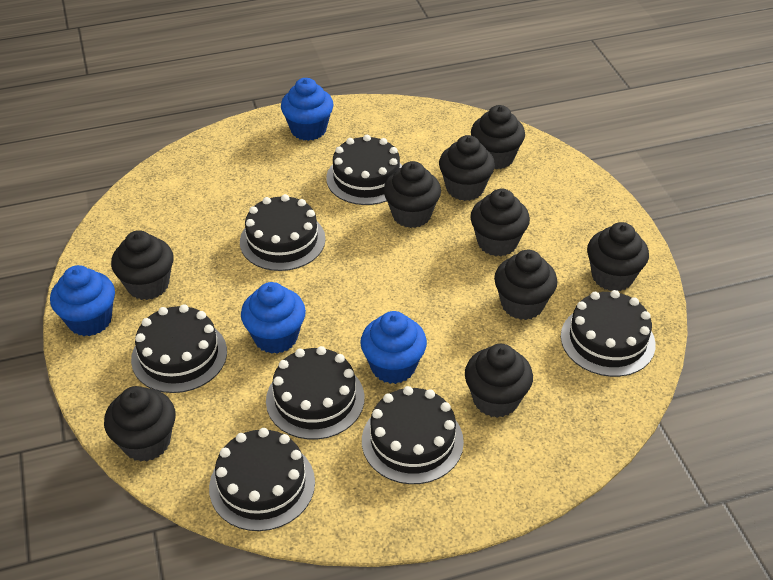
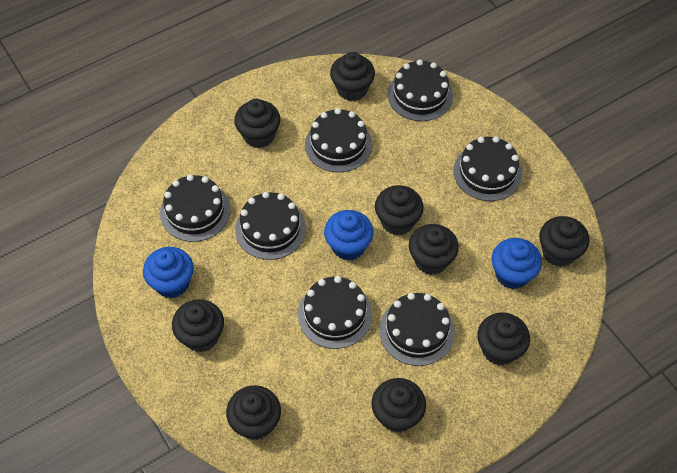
blue cupcake: 4 -> 3

